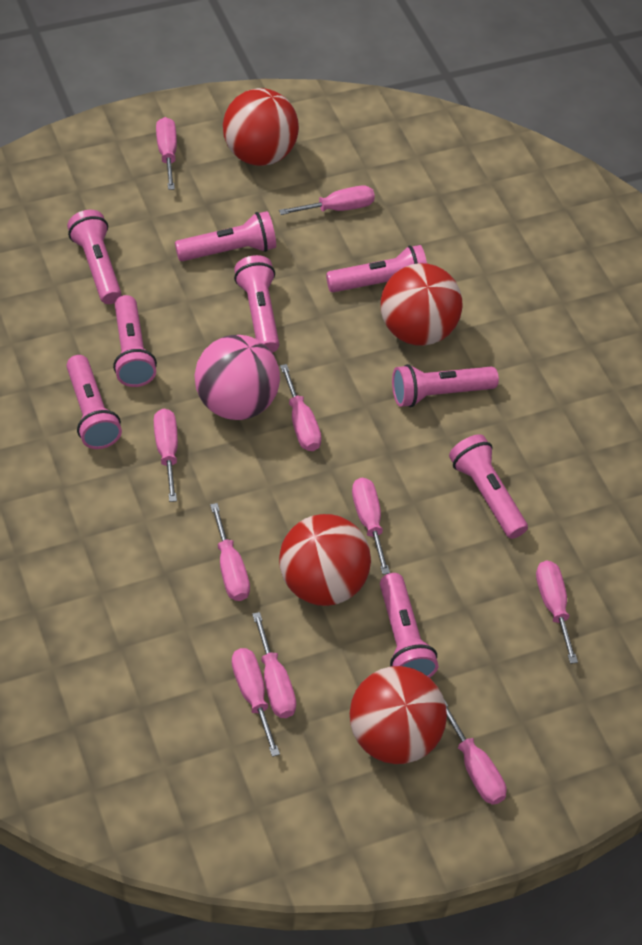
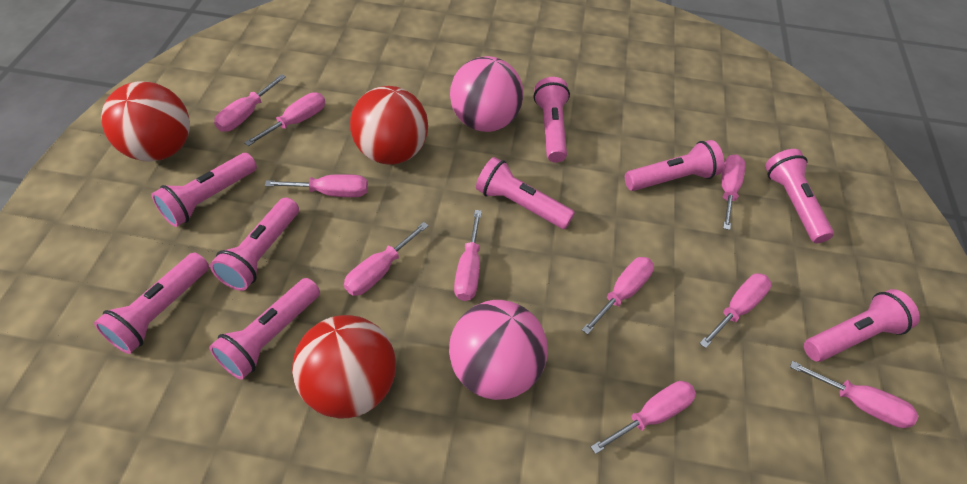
pink ball: 1 -> 2
red ball: 4 -> 3

